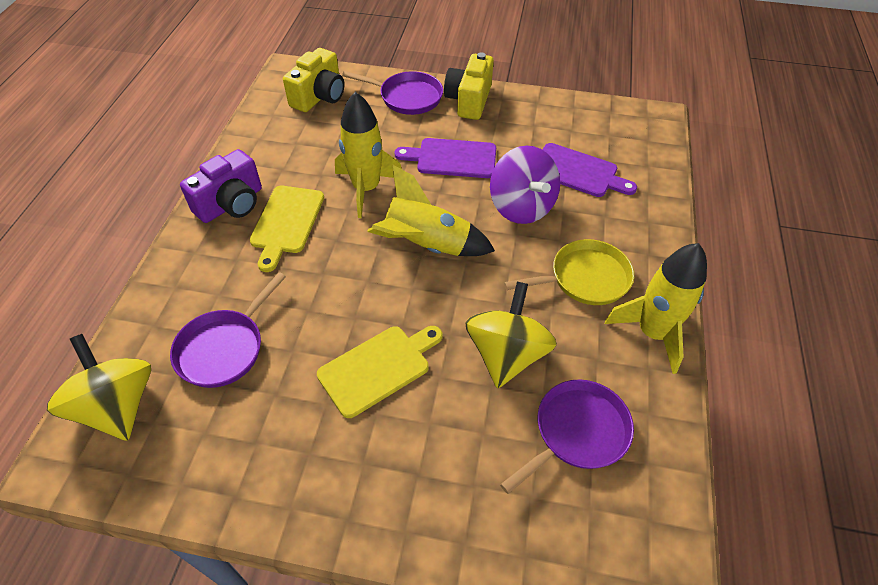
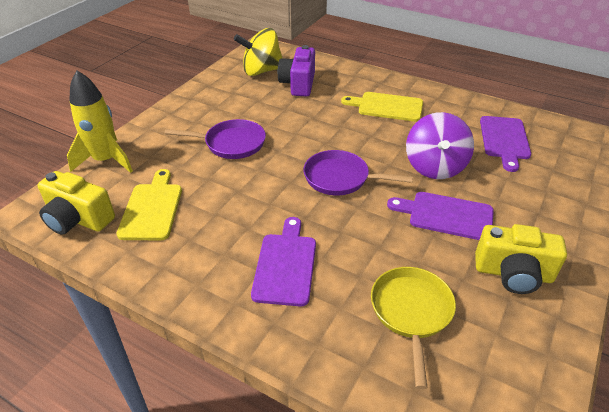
purple cutting board: 2 -> 3
purple pan: 3 -> 2
yellow rocket: 3 -> 1
yellow spinning top: 2 -> 1

